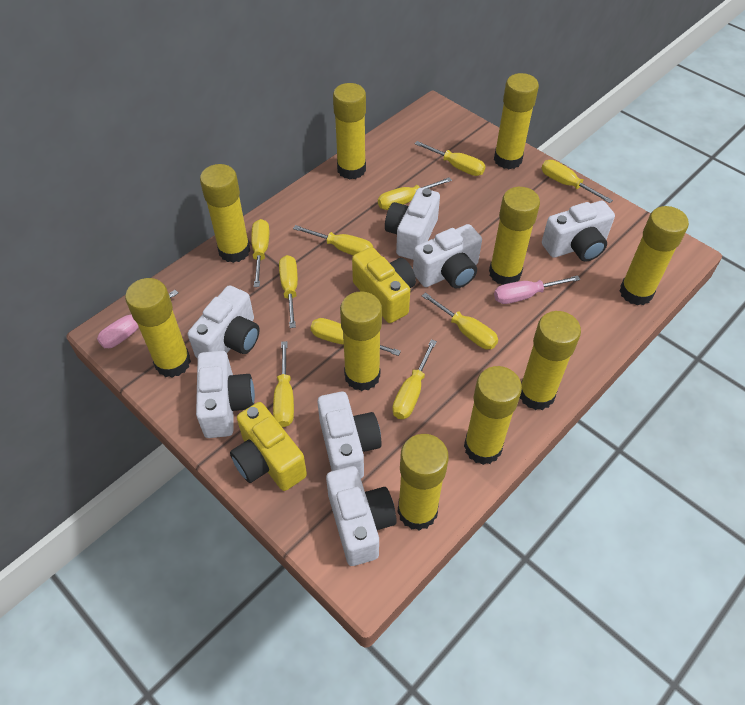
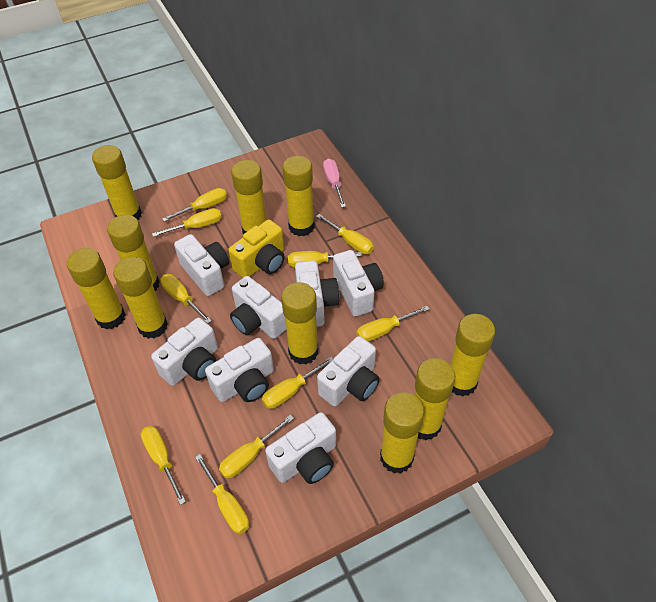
pink screwdriver: 2 -> 1
white camera: 7 -> 8
yellow camera: 2 -> 1

